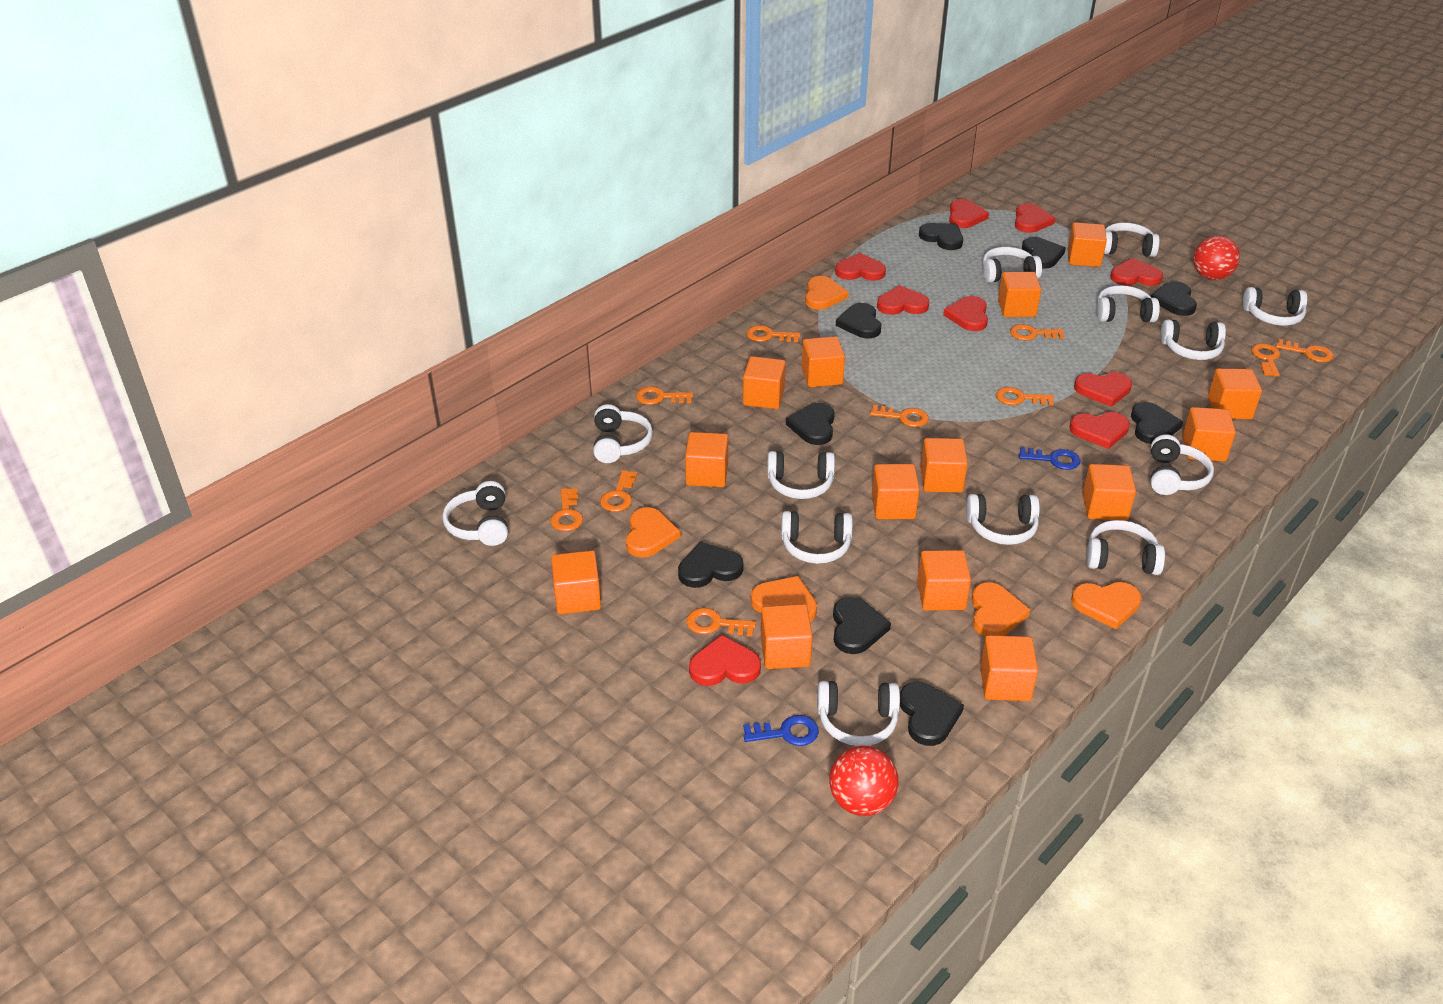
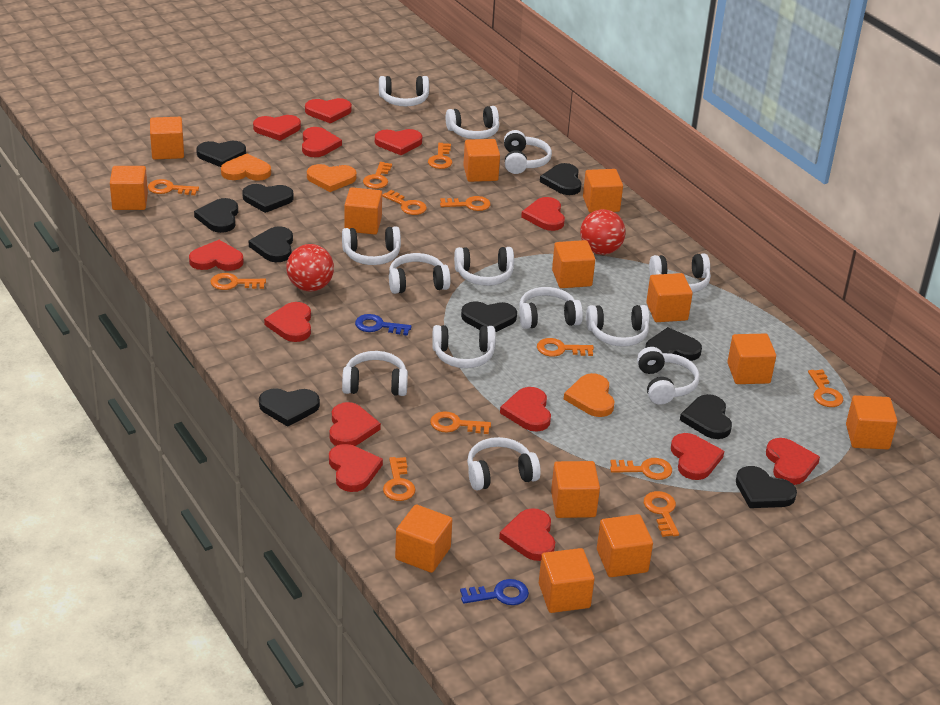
black heart: 9 -> 10
orange cube: 14 -> 13
orange heart: 5 -> 3
orange key: 10 -> 12
red heart: 9 -> 13

